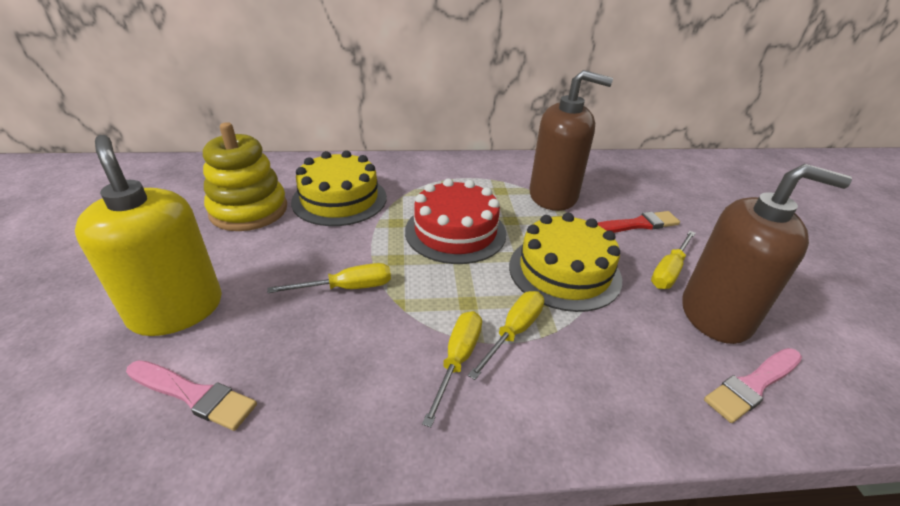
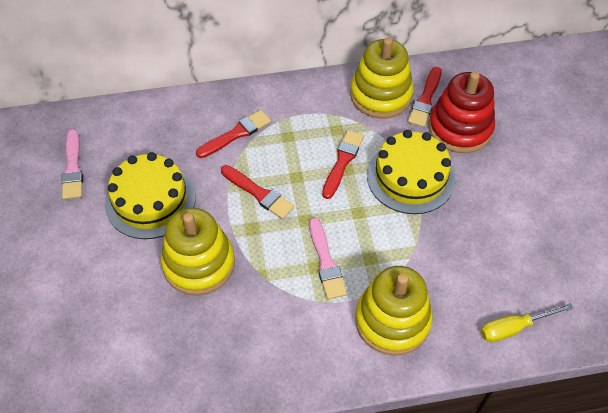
brown soap dispenser: 2 -> 0
red brush: 1 -> 4
red cake: 1 -> 0
red stacking toy: 0 -> 1
yellow screwdriver: 4 -> 1
yellow soap dispenser: 1 -> 0
yellow stacking toy: 1 -> 3

